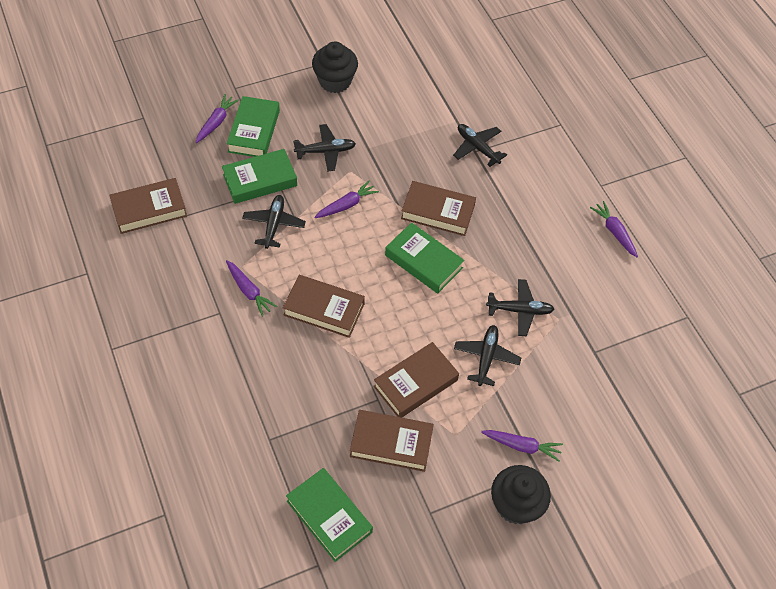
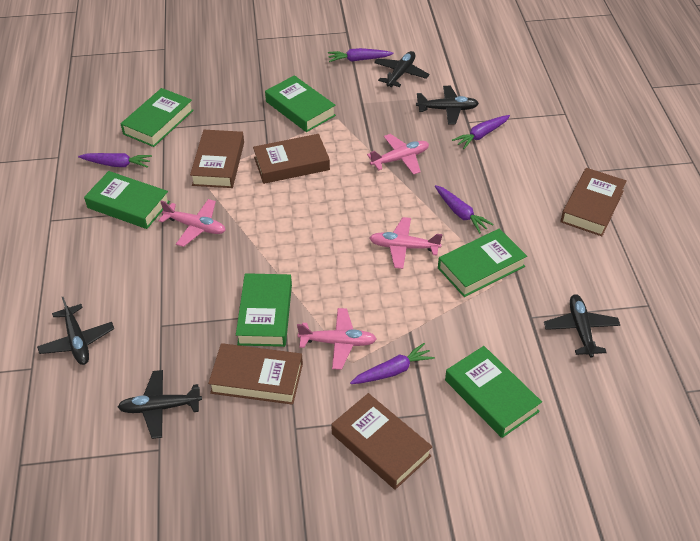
black cupcake: 2 -> 0
green book: 4 -> 6
pink plane: 0 -> 4

